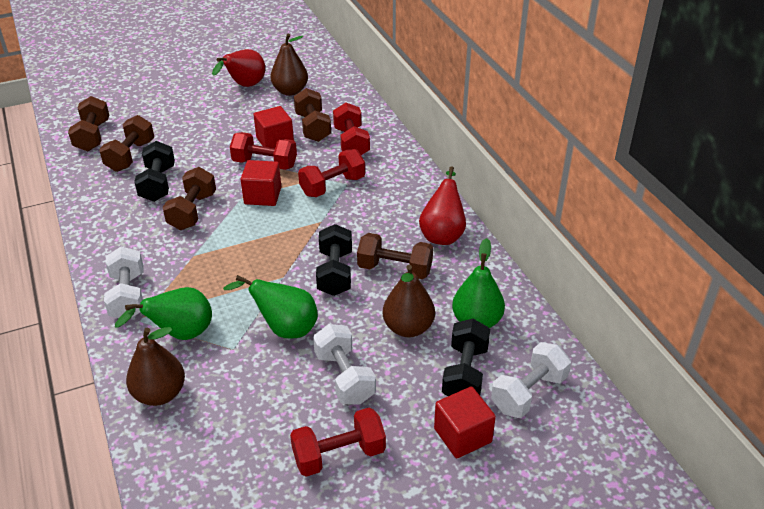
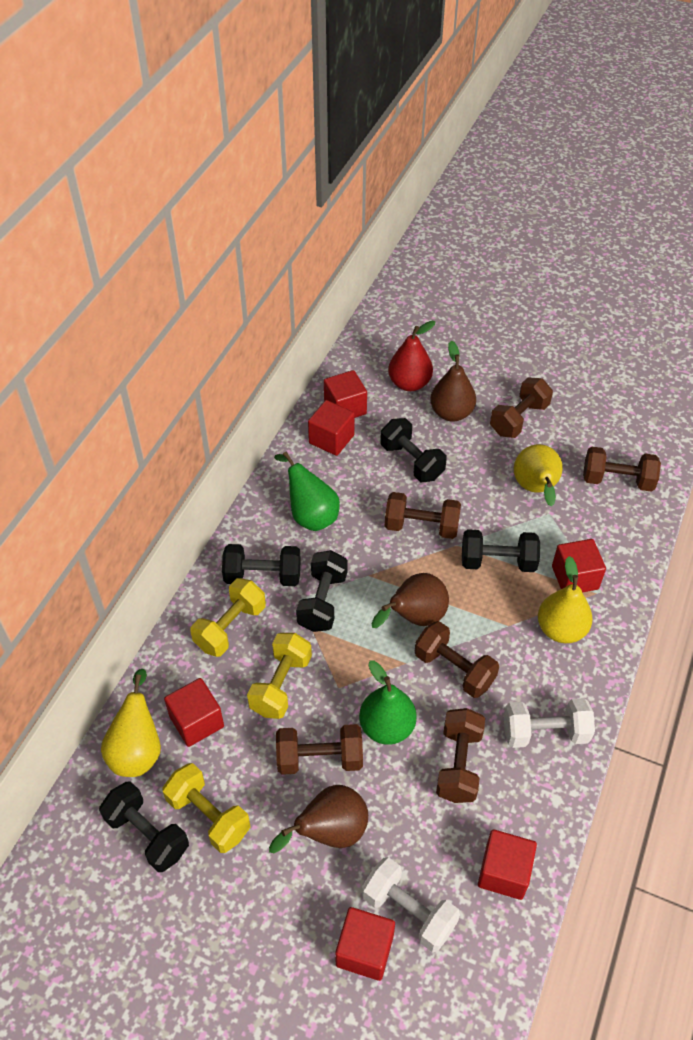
black dumbbell: 3 -> 5
brown dumbbell: 5 -> 6
green pear: 3 -> 2
red cube: 3 -> 6
red dumbbell: 4 -> 0
red pear: 2 -> 1
white dumbbell: 3 -> 2
yellow dumbbell: 0 -> 3
yellow pear: 0 -> 3

